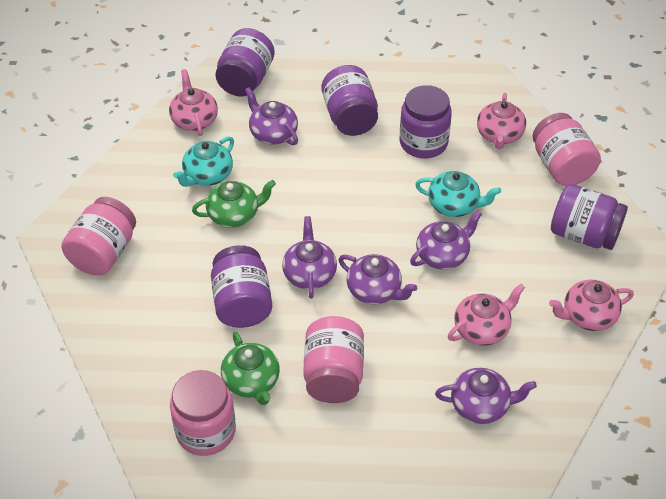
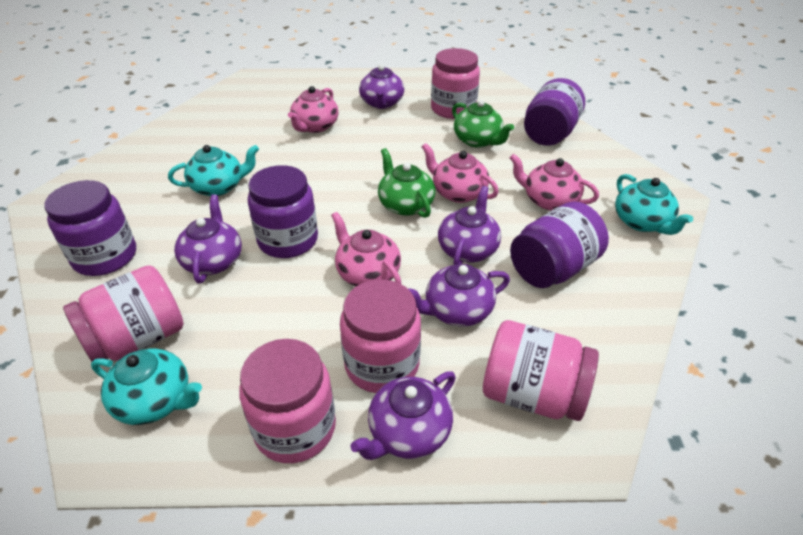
pink jar: 4 -> 5
purple jar: 5 -> 4
turquoise teapot: 2 -> 3

